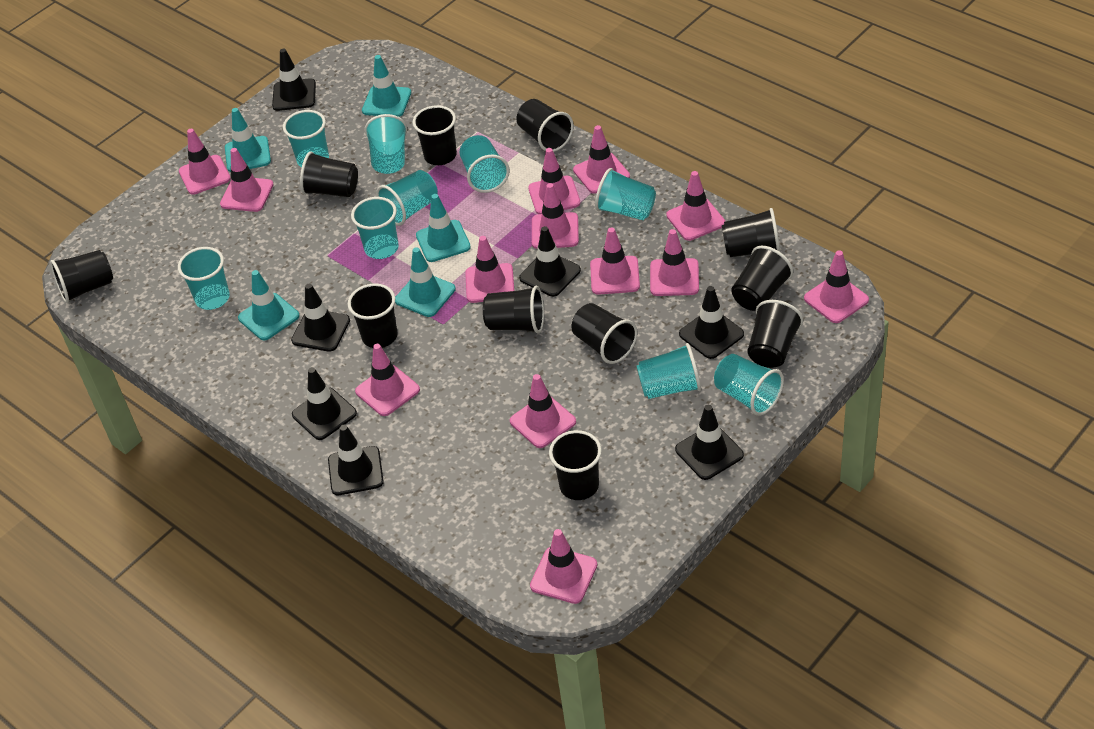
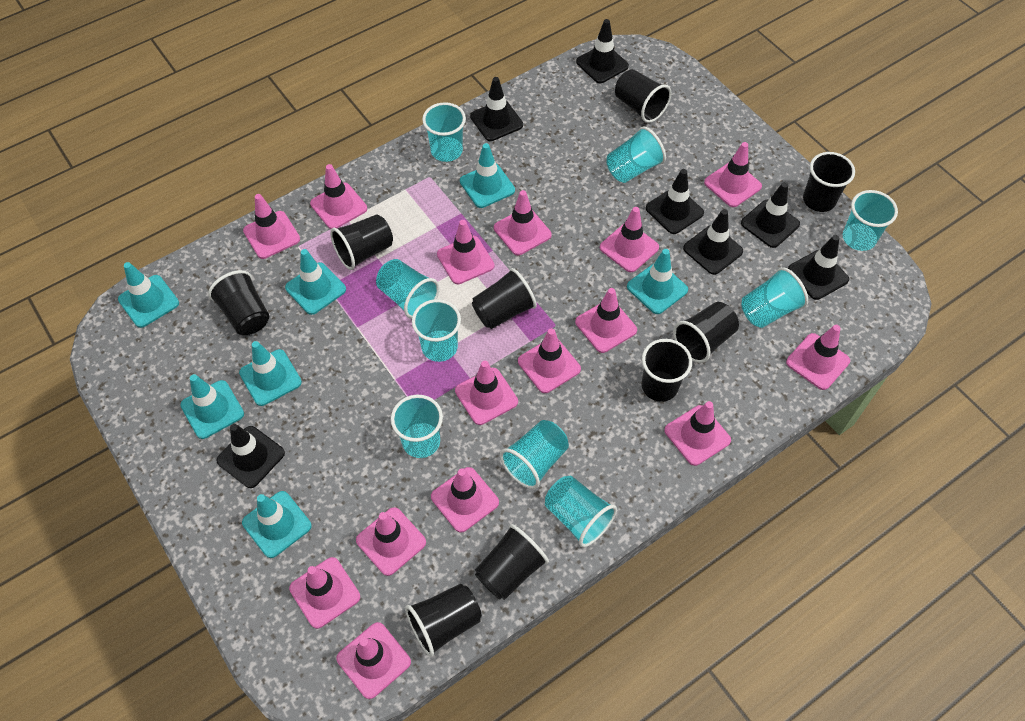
black cup: 11 -> 9
pink traffic cone: 13 -> 15
turquoise traffic cone: 5 -> 7

